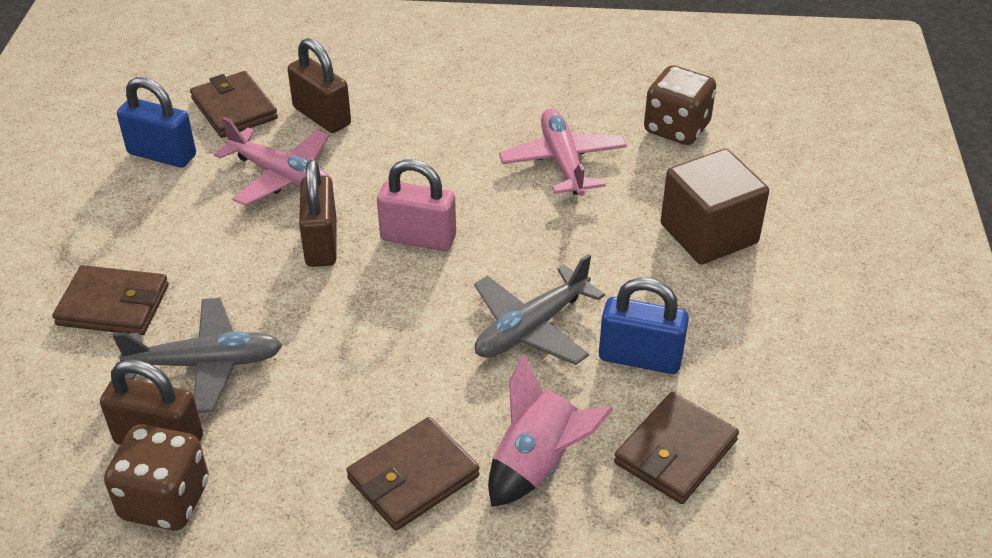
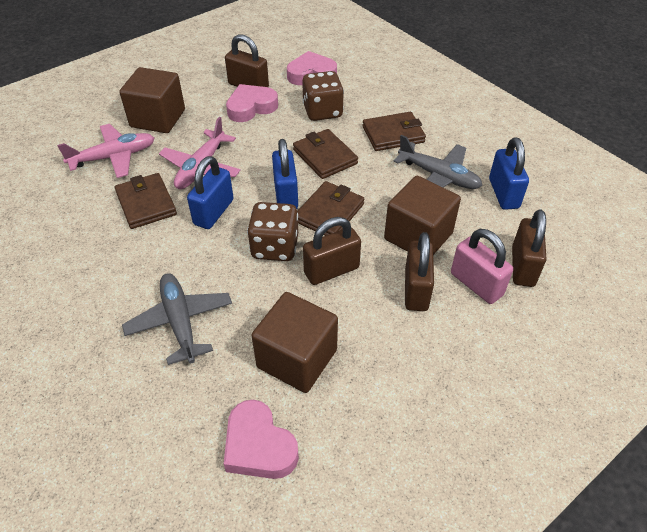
blue padlock: 2 -> 3
brown cube: 1 -> 3
brown padlock: 3 -> 4
pink heart: 0 -> 3
pink rocket: 1 -> 0

